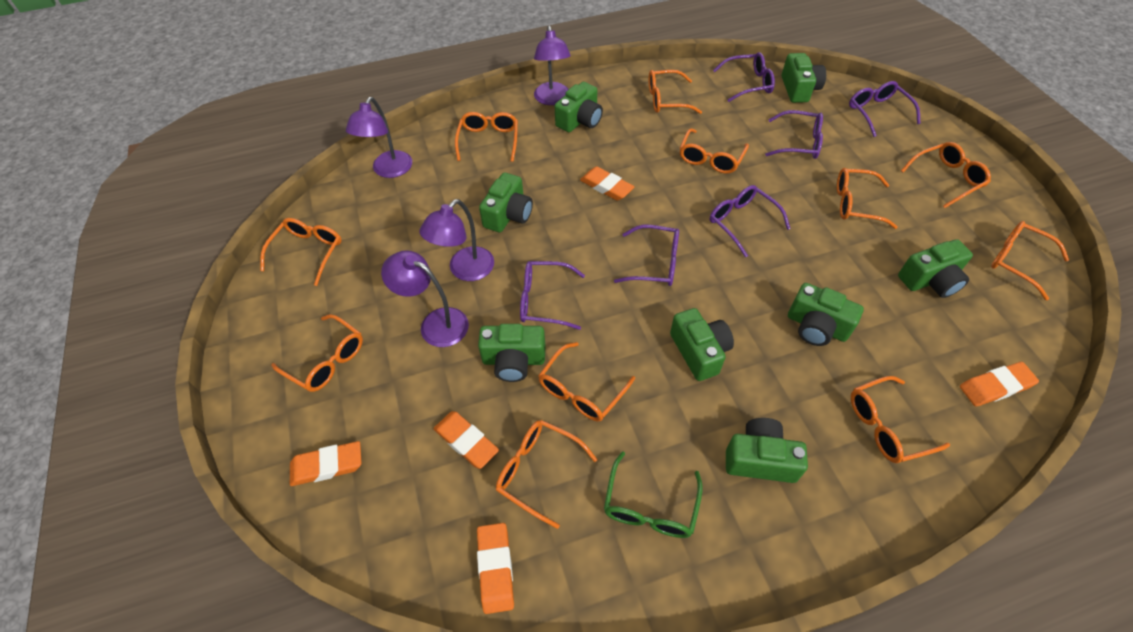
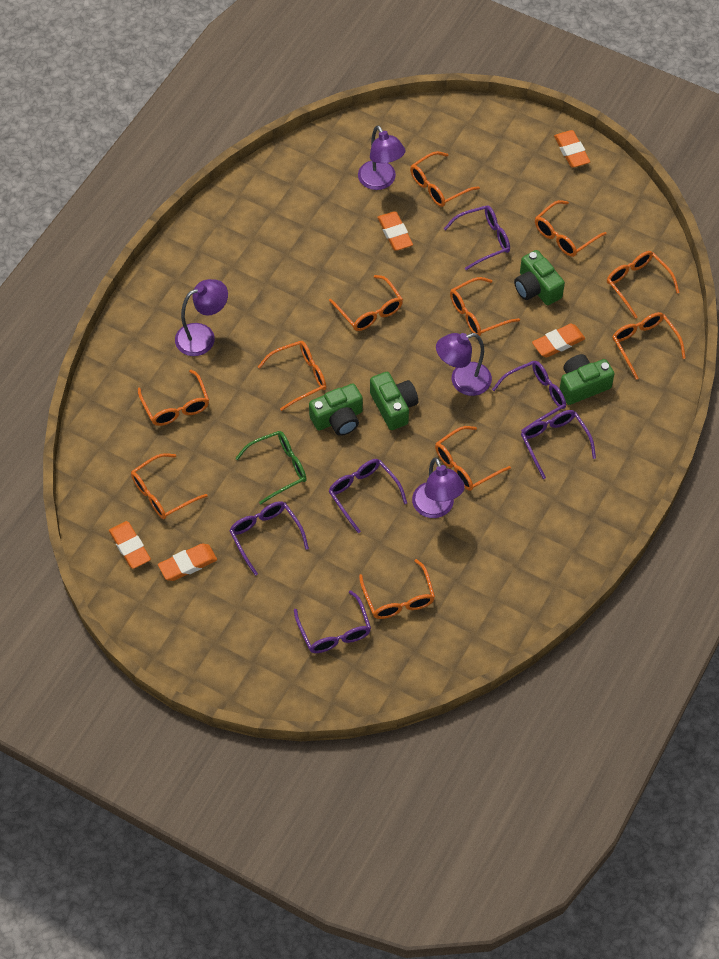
green camera: 8 -> 4

